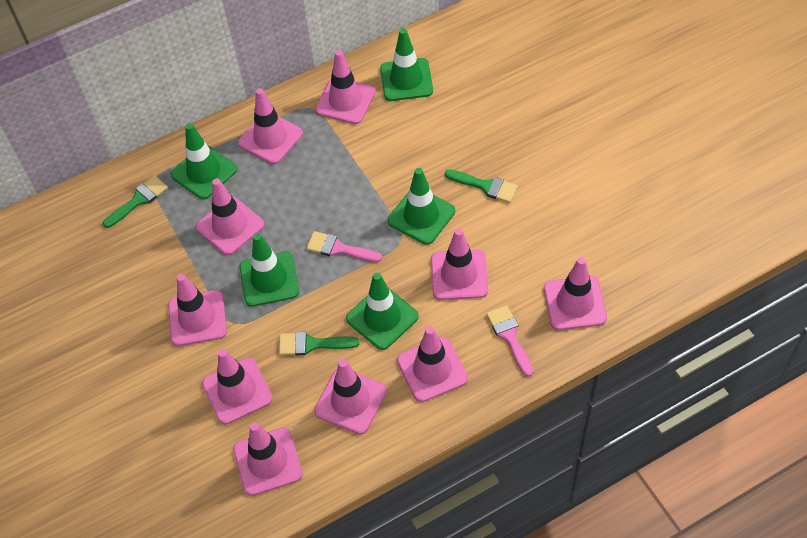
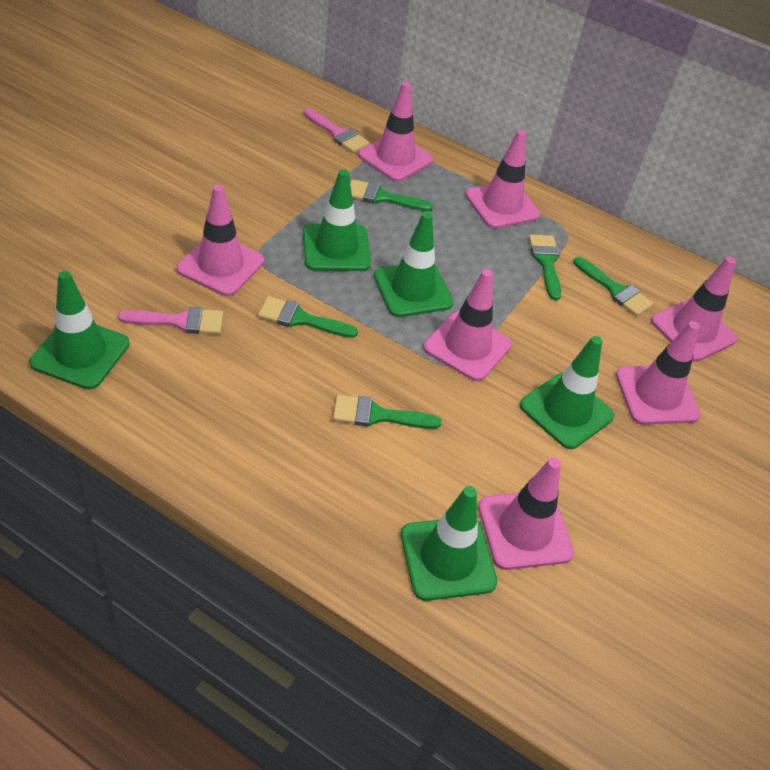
green brush: 3 -> 5
pink traffic cone: 10 -> 7

